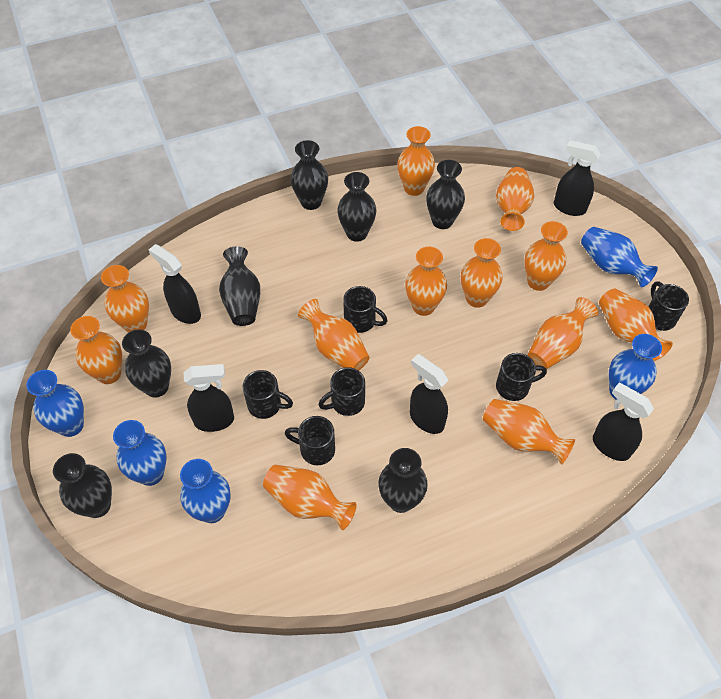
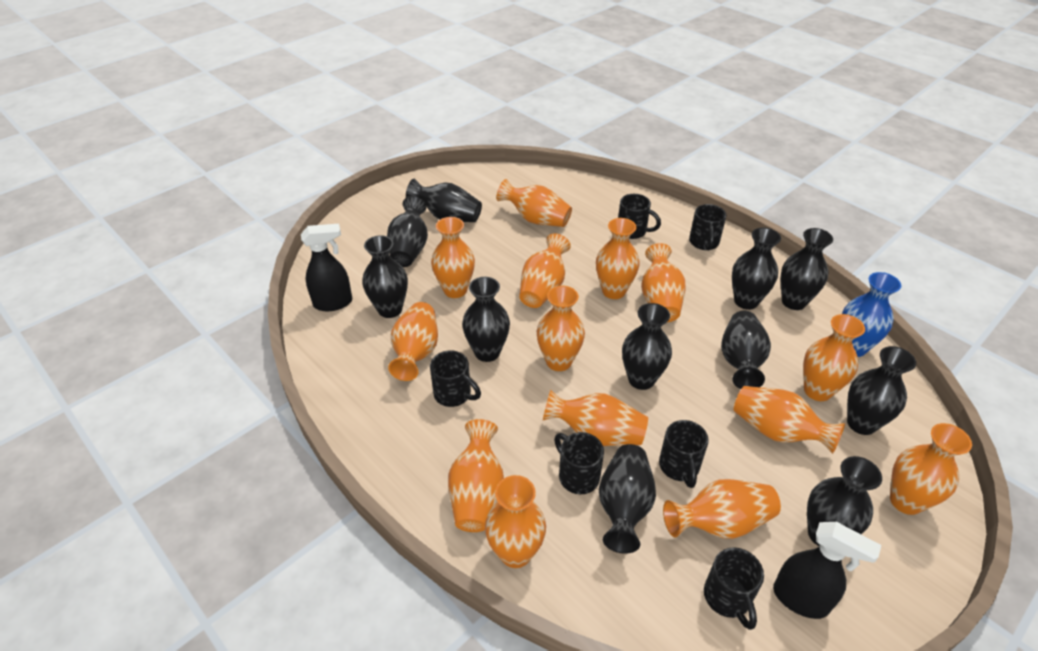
black spray bottle: 5 -> 2
black vase: 7 -> 11
blue vase: 5 -> 1
orange vase: 12 -> 14

